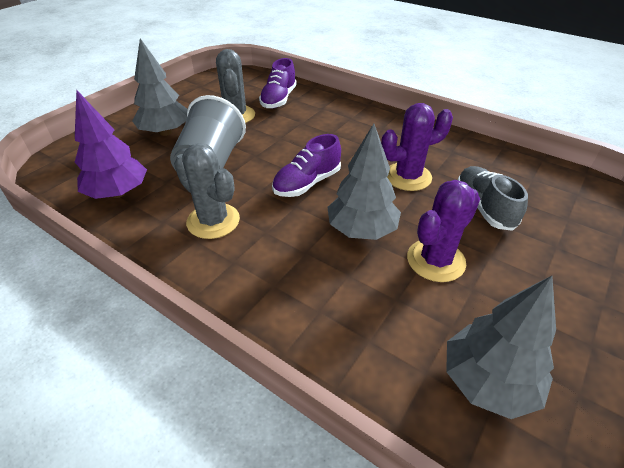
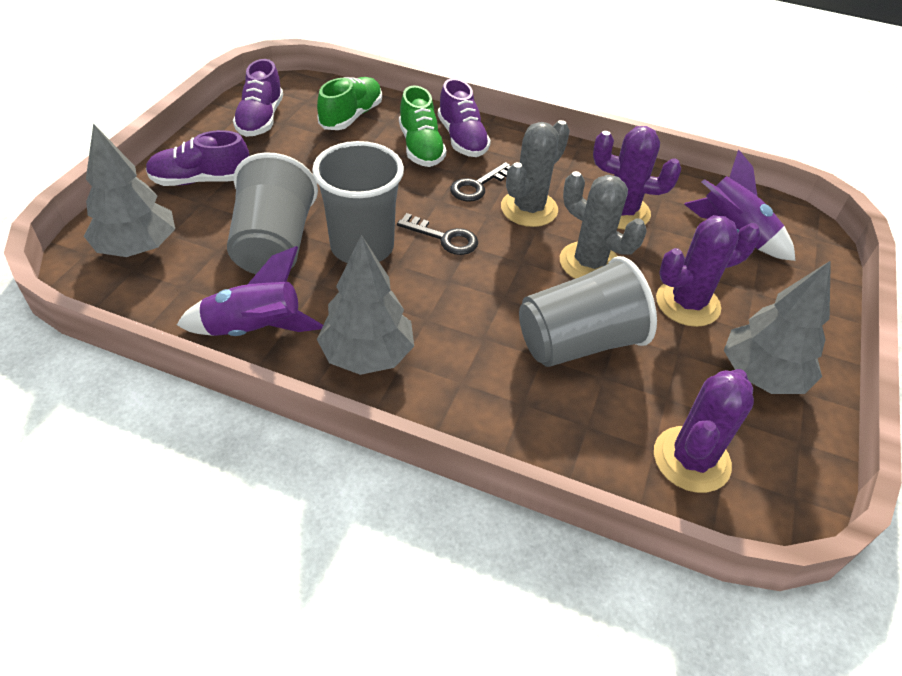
black key: 0 -> 2
green shoe: 0 -> 2
grey cup: 1 -> 3
grey shoe: 1 -> 0
purple cactus: 2 -> 3
purple rocket: 0 -> 2
purple shoe: 2 -> 3
purple tree: 1 -> 0

